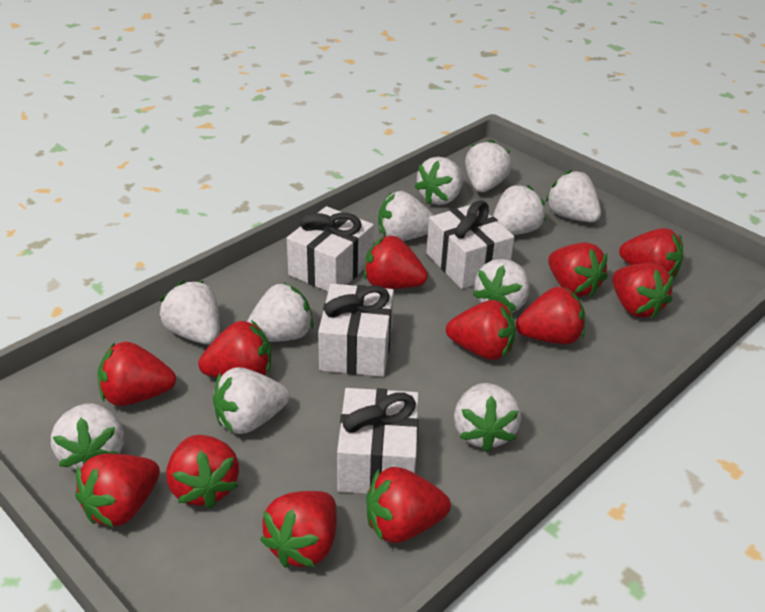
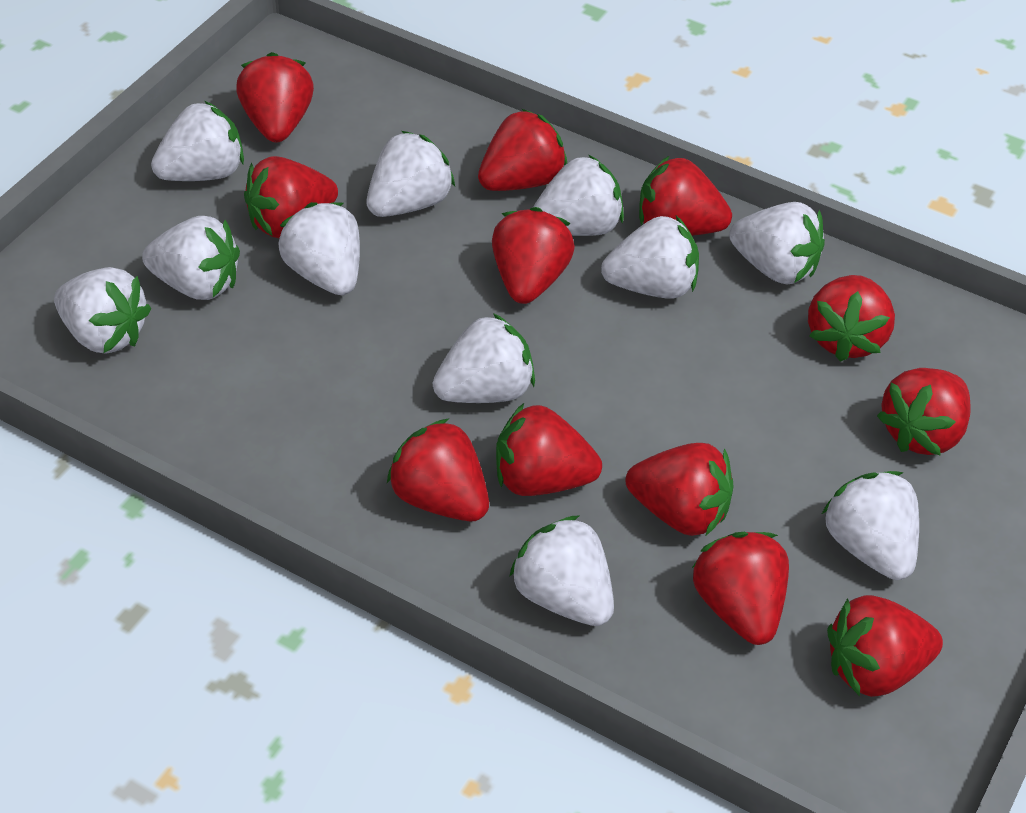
white gift: 4 -> 0

